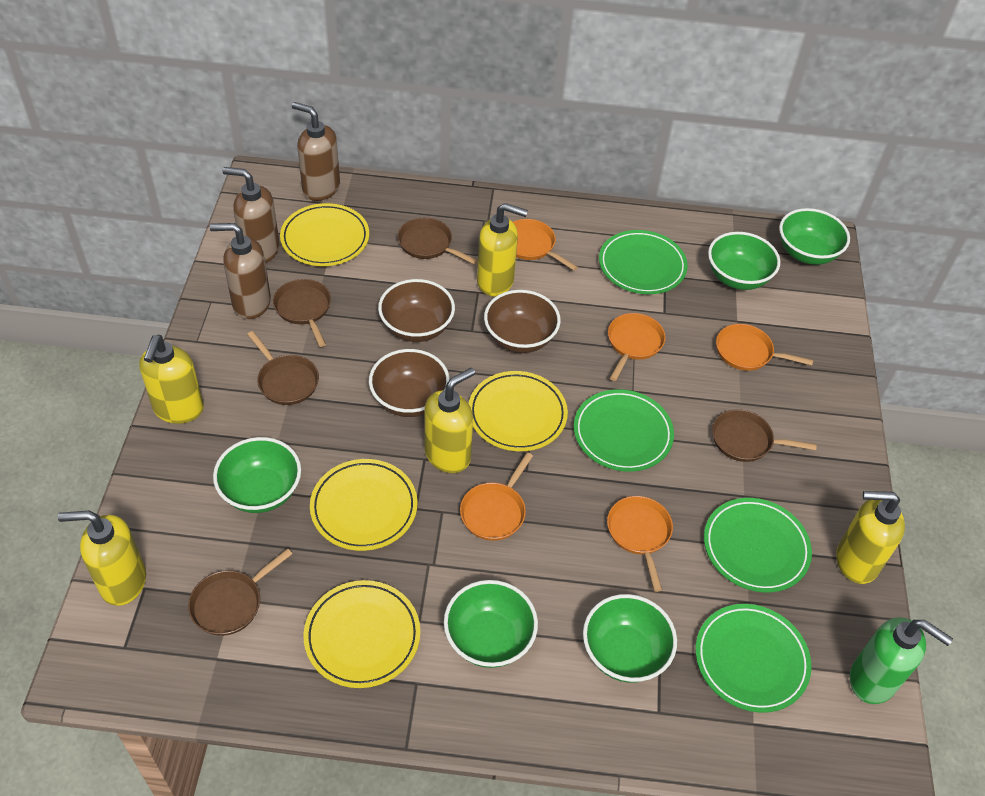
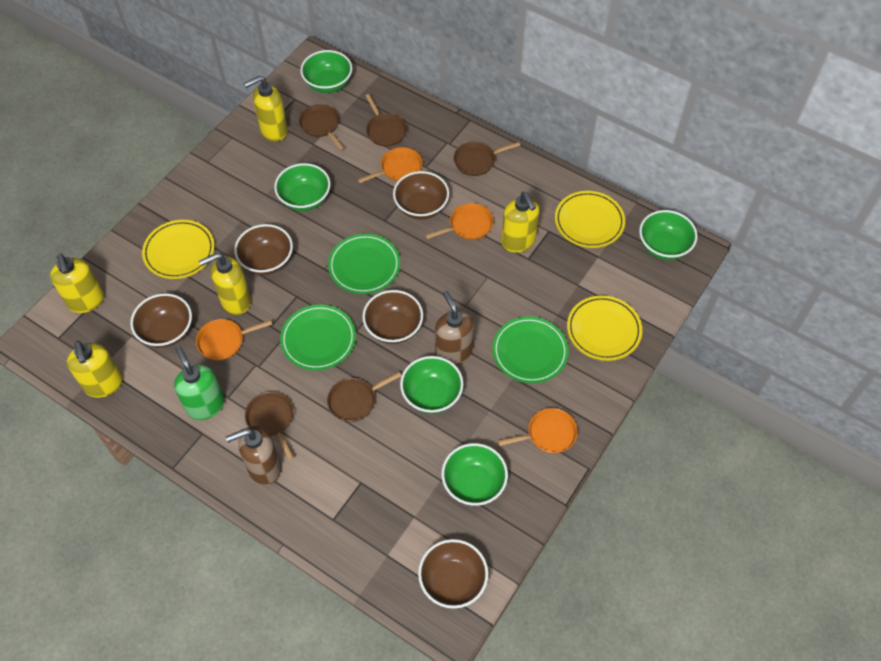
brown bowl: 3 -> 5
brown soap dispenser: 3 -> 2
green plate: 4 -> 3
orange pan: 5 -> 4
yellow plate: 4 -> 3

